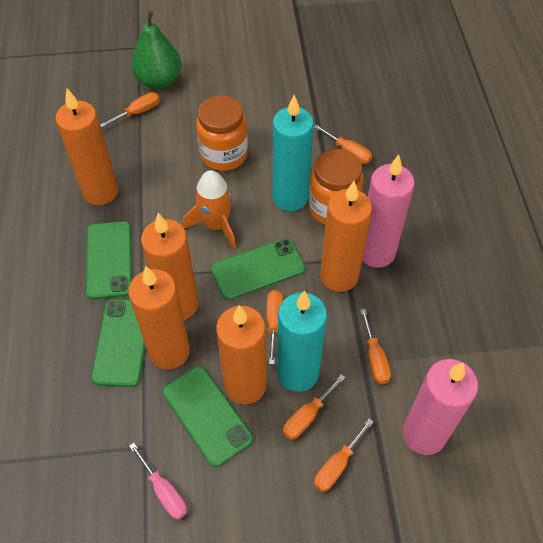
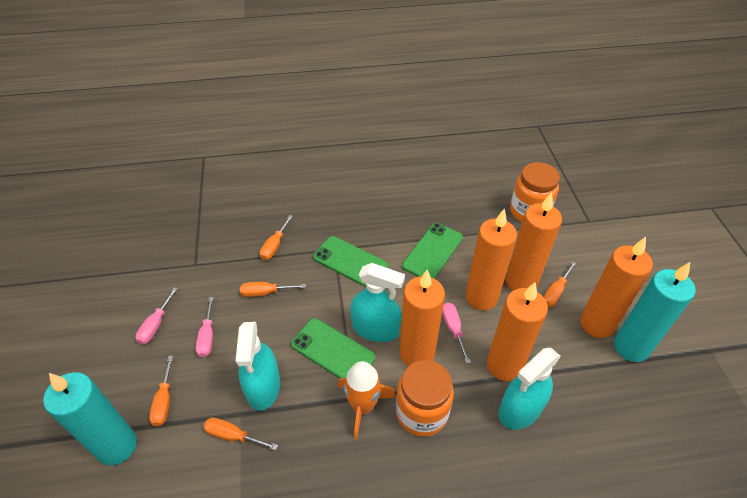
green pear: 1 -> 0
green phone: 4 -> 3
orange screwdriver: 6 -> 5
pink candle: 2 -> 0
pink screwdriver: 1 -> 3
turquoise spray bottle: 0 -> 3

